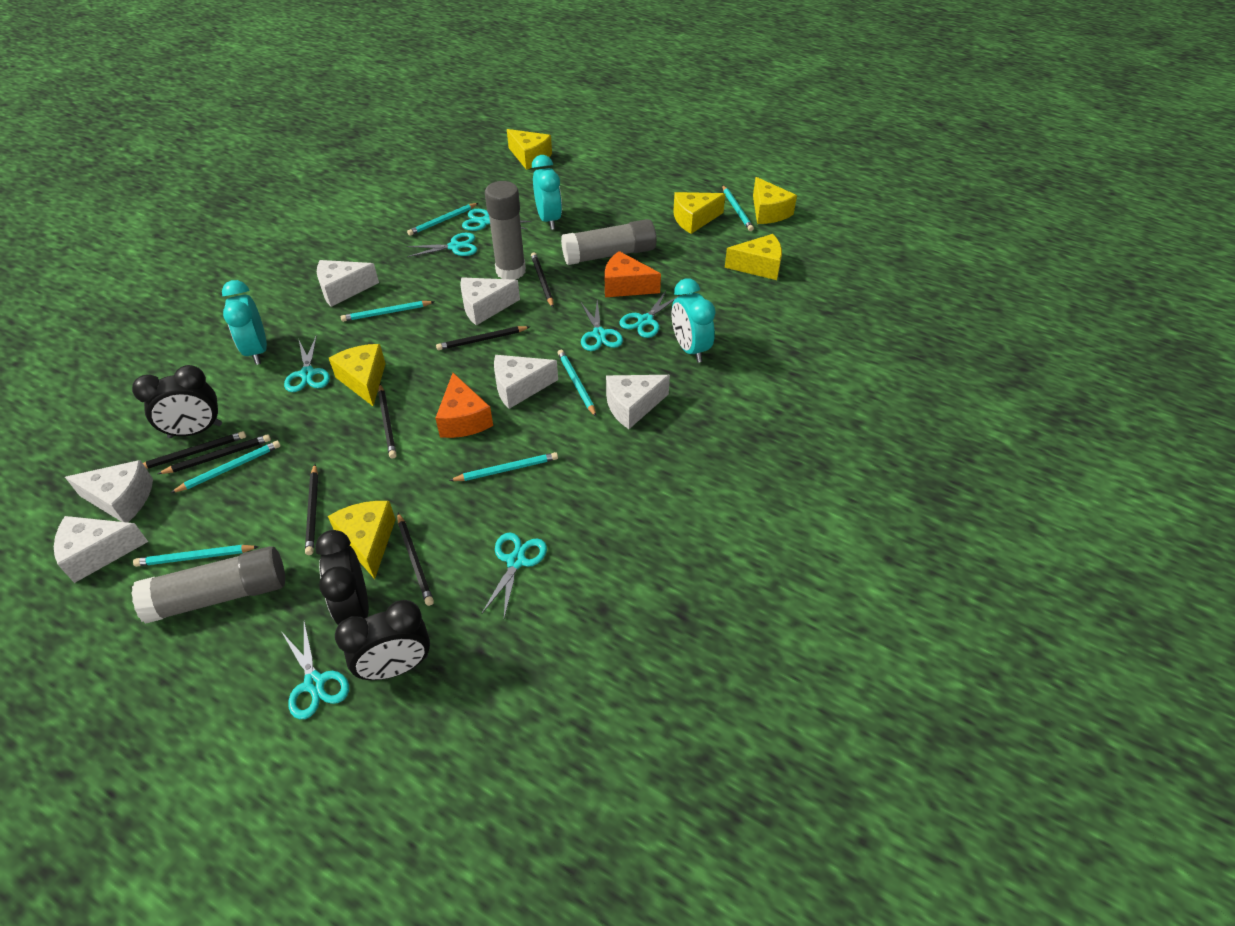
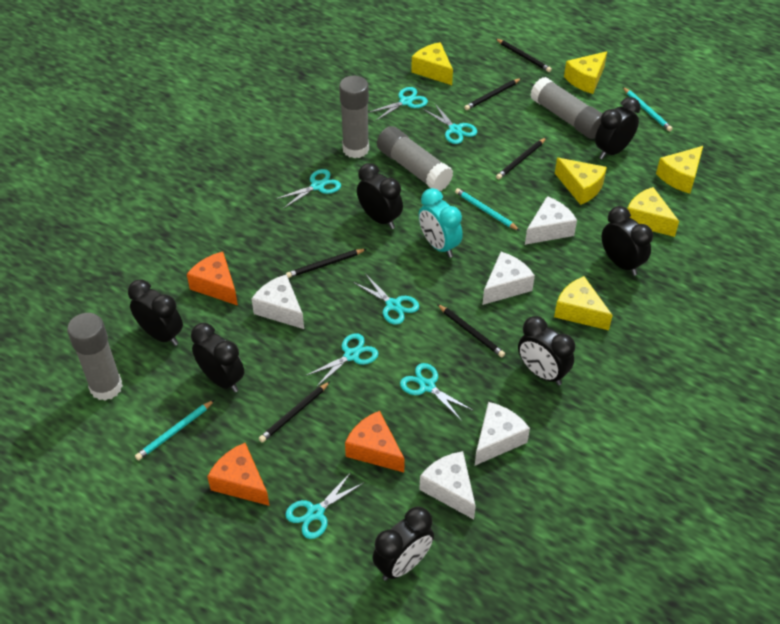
black clock: 3 -> 7
black pencil: 7 -> 6
grey glue stick: 3 -> 4
orange cheese: 2 -> 3
turquoise clock: 3 -> 1
turquoise pencil: 7 -> 3
white cheese: 6 -> 5

